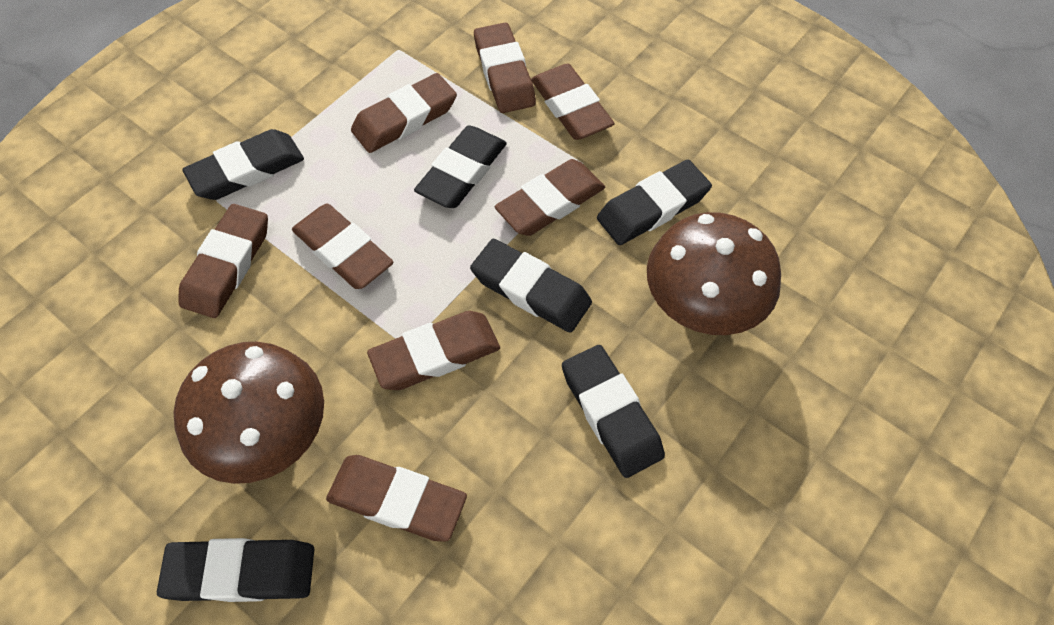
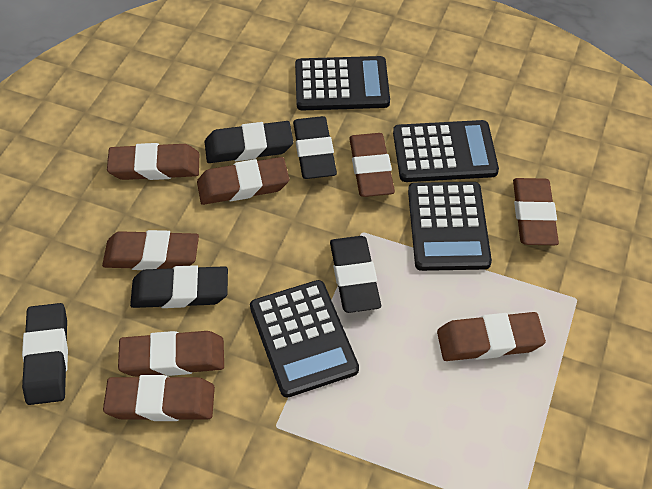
black calculator: 0 -> 4
black eraser: 6 -> 5
brown mushroom: 2 -> 0

